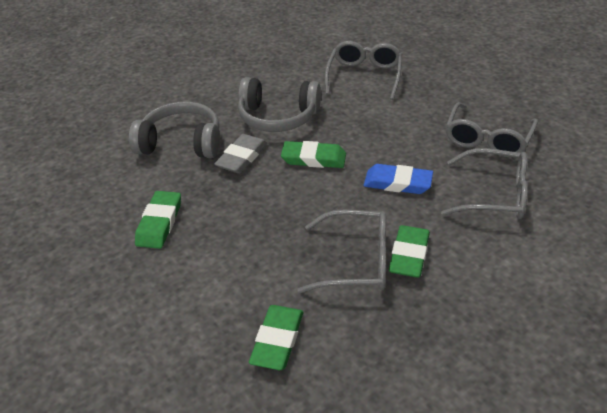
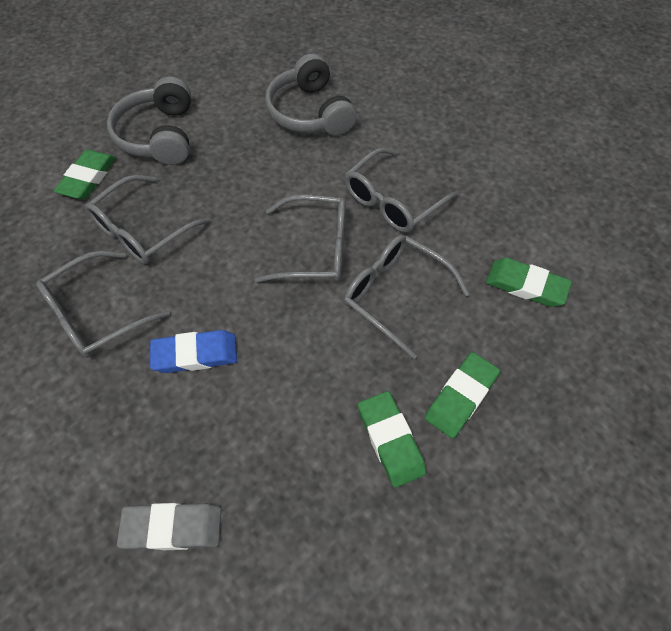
grey glasses: 4 -> 5

